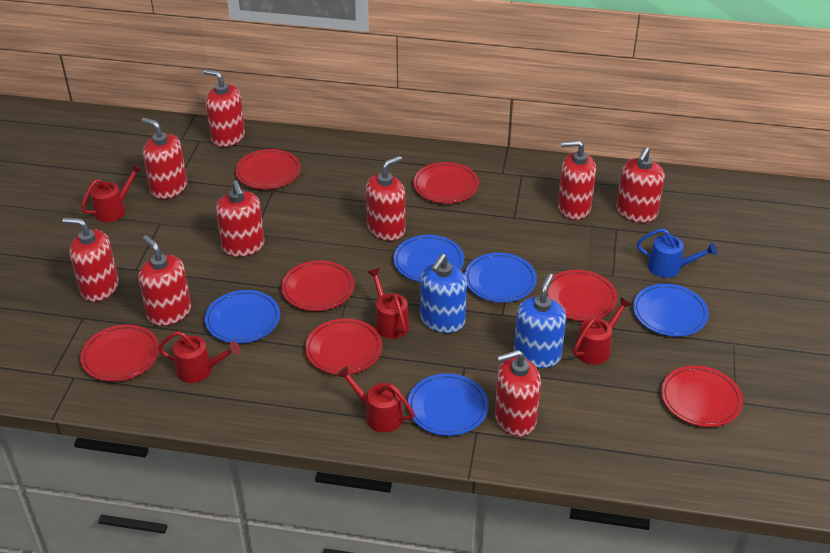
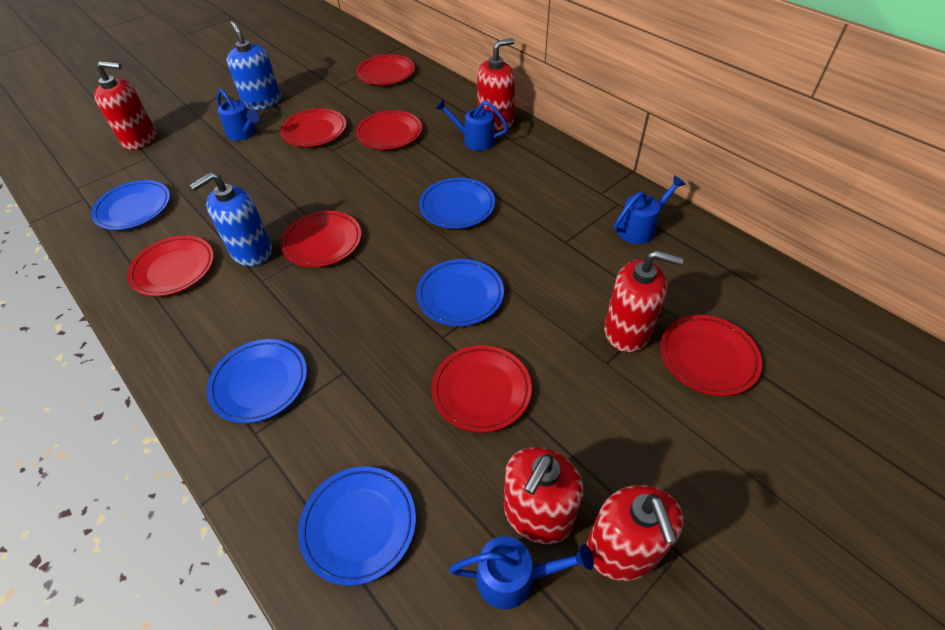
blue watering can: 1 -> 4
red soap dispenser: 9 -> 5
red watering can: 5 -> 0

